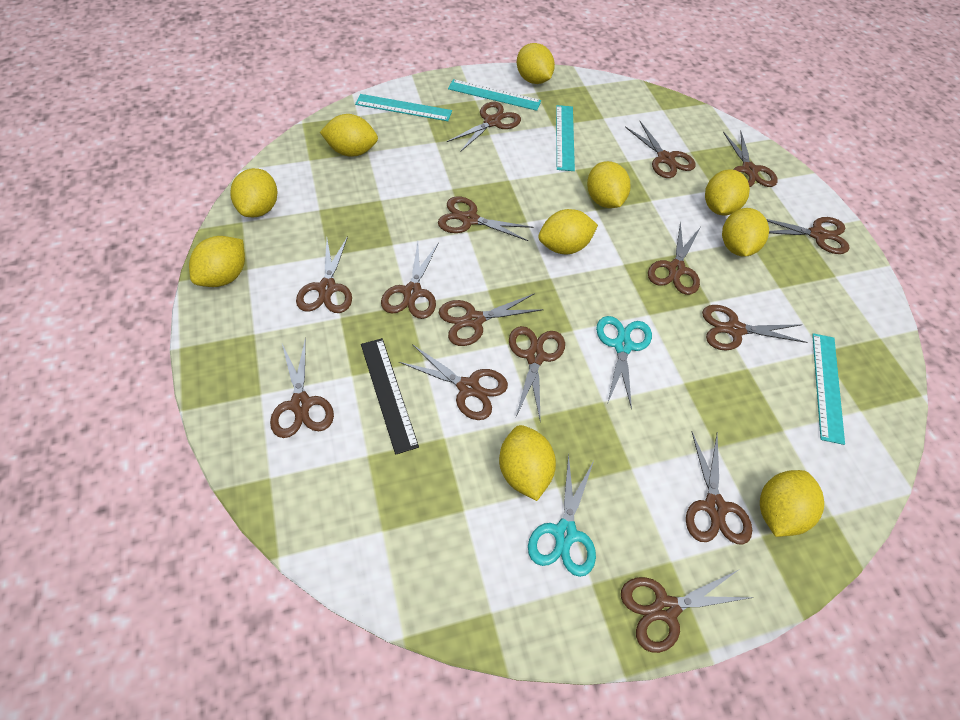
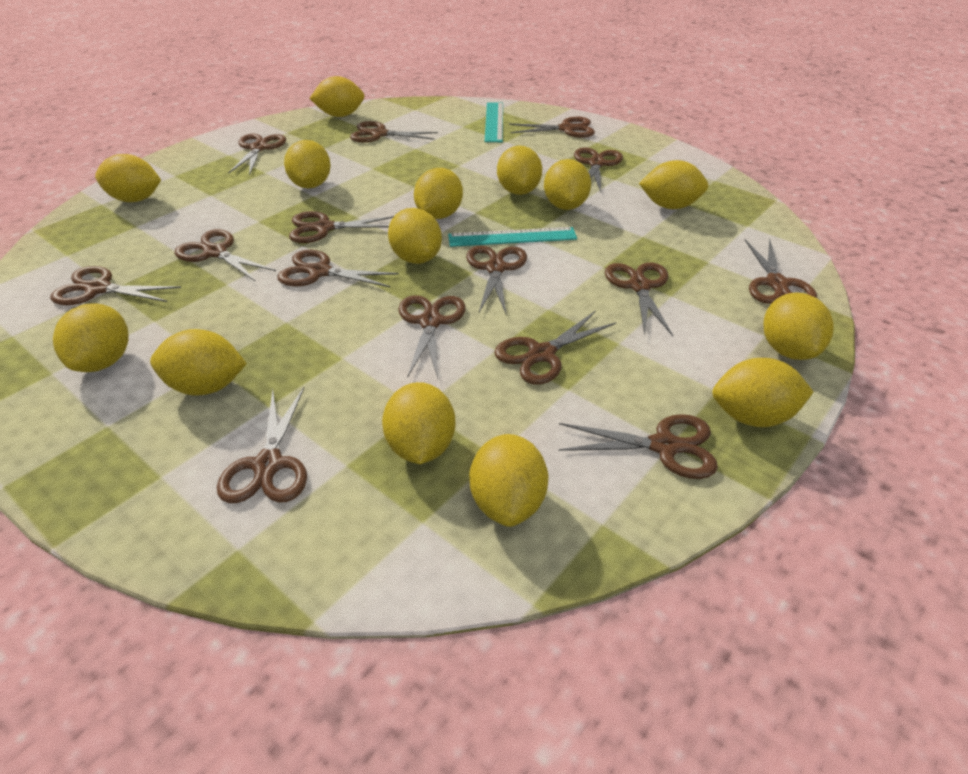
black ruler: 1 -> 0
turquoise ruler: 4 -> 2
turquoise scissors: 2 -> 0
yellow lemon: 10 -> 14

